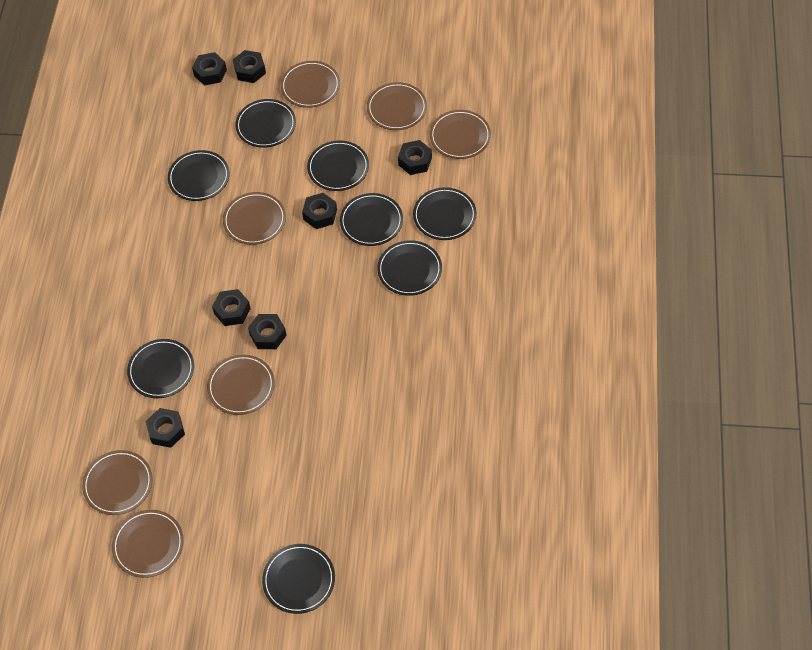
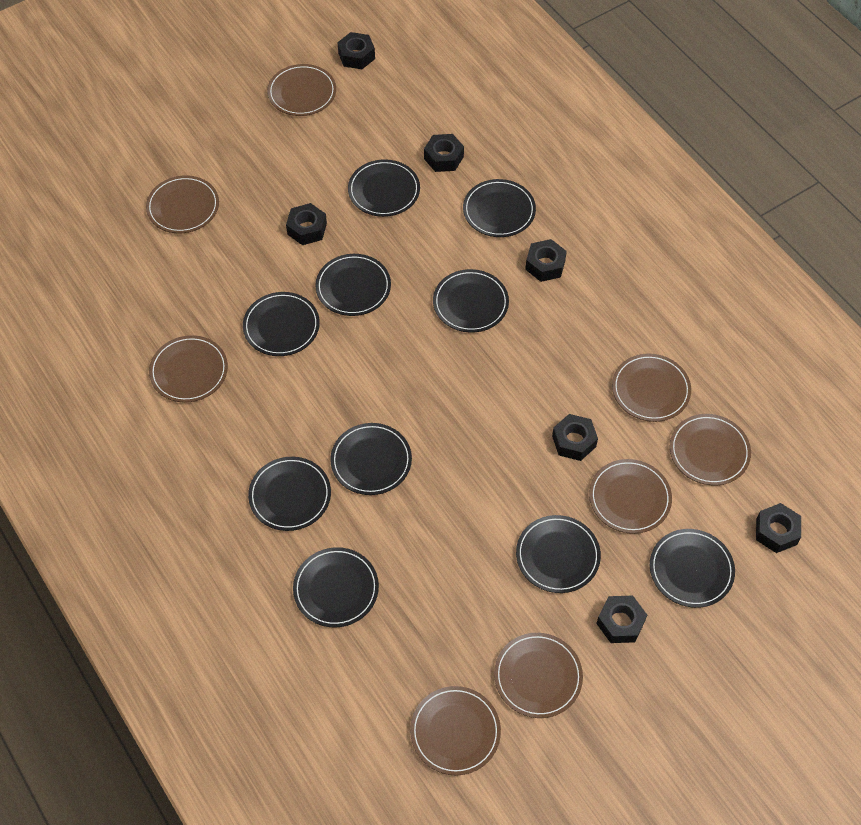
black plate: 8 -> 10
brown plate: 7 -> 8

